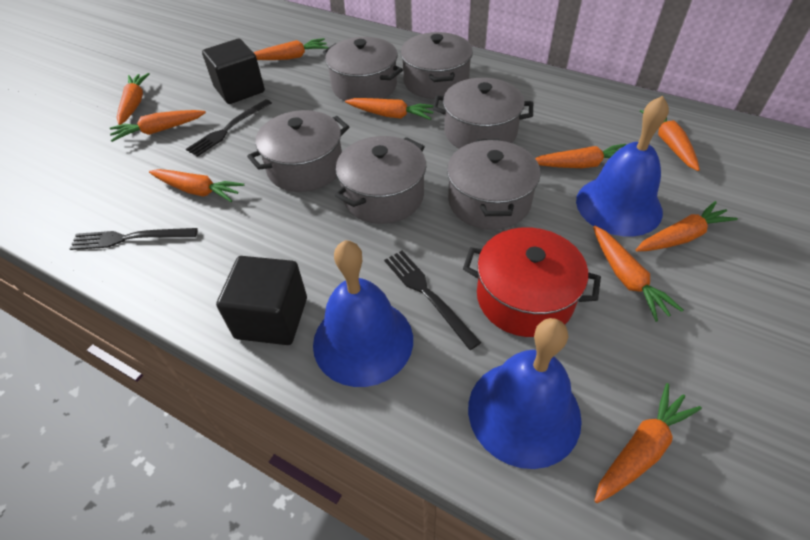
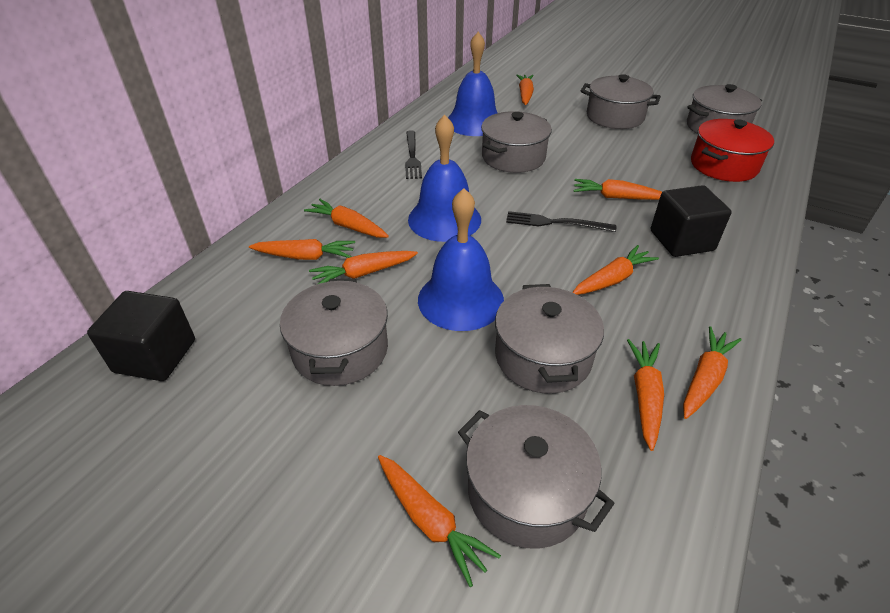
black fork: 3 -> 2
orange carrot: 10 -> 9

